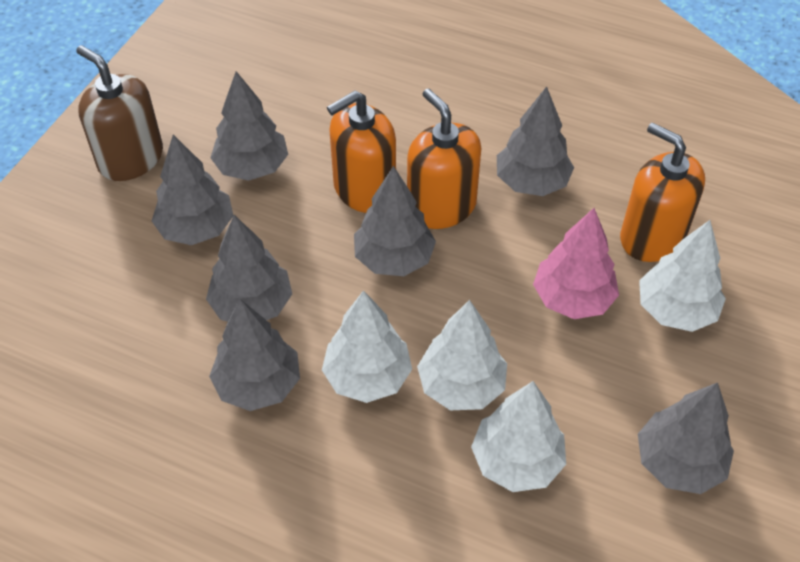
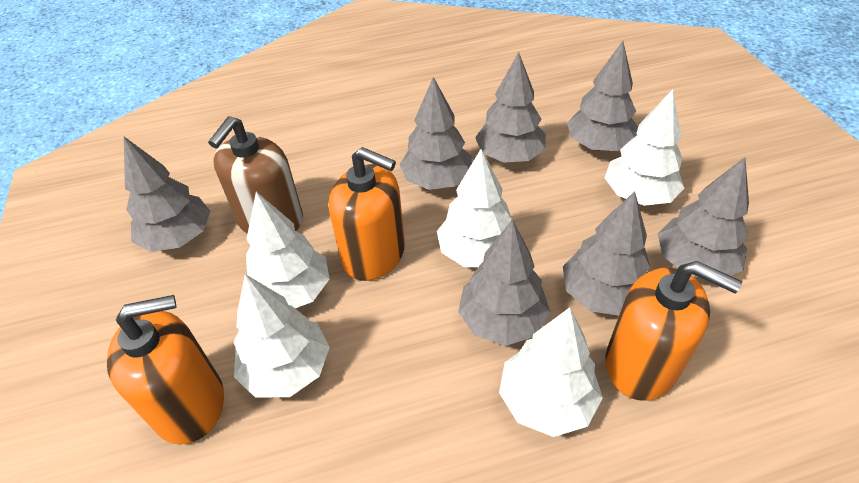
pink tree: 1 -> 0
white tree: 4 -> 5

